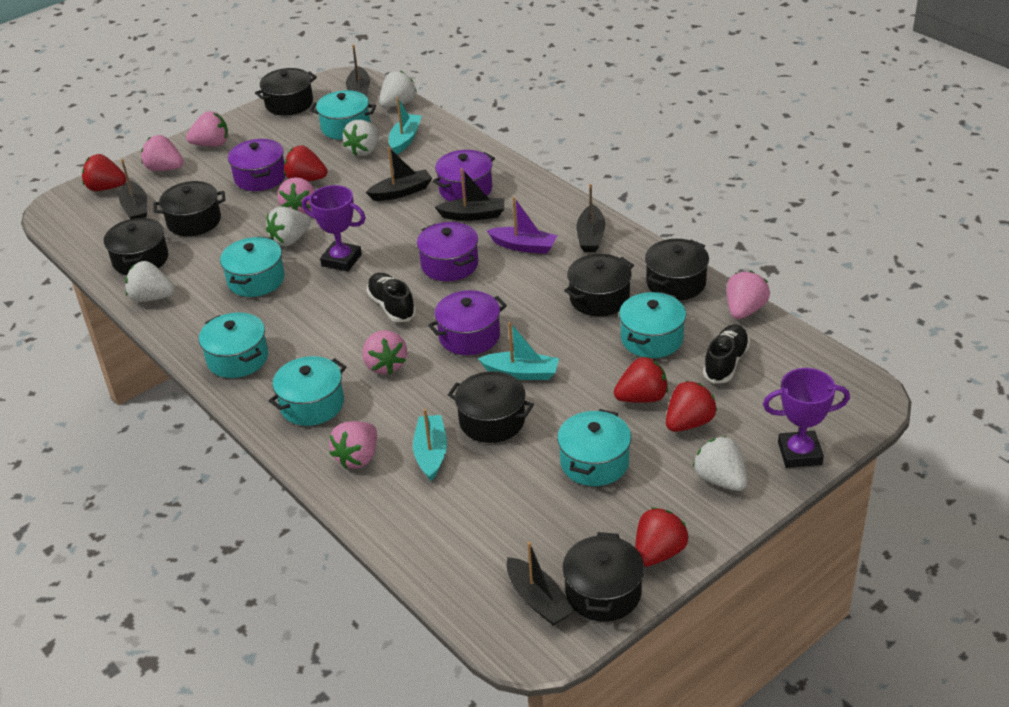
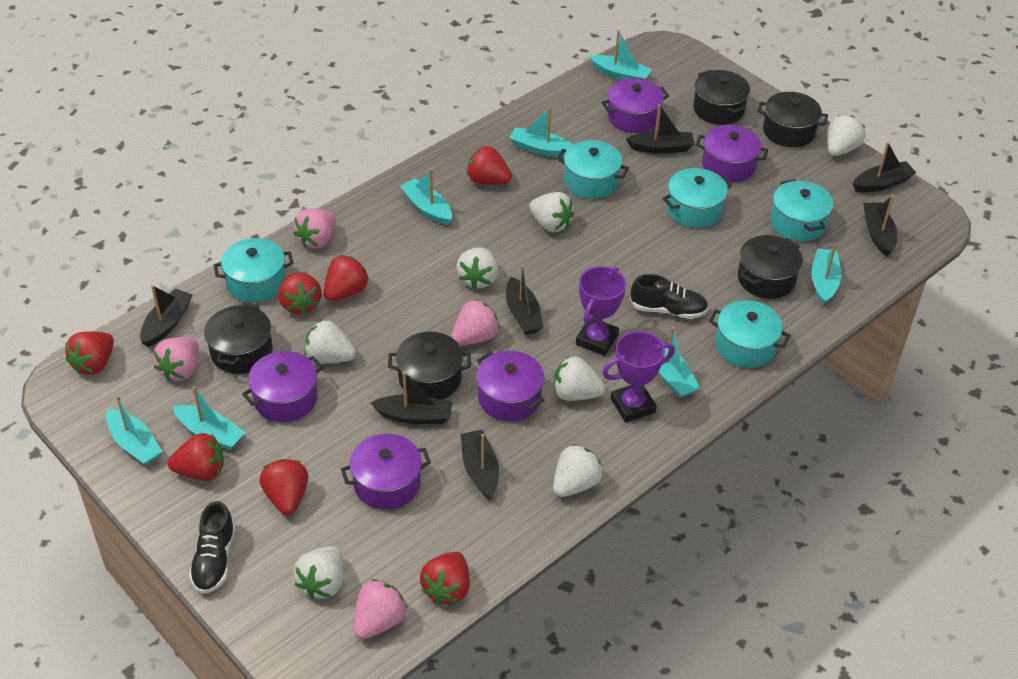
black boat: 6 -> 7
black pot: 7 -> 5
pink strawberry: 6 -> 4
purple boat: 1 -> 0
purple pot: 4 -> 5
red strawberry: 5 -> 7
turquoise boat: 3 -> 7
turquoise pot: 6 -> 5
white strawberry: 5 -> 7

